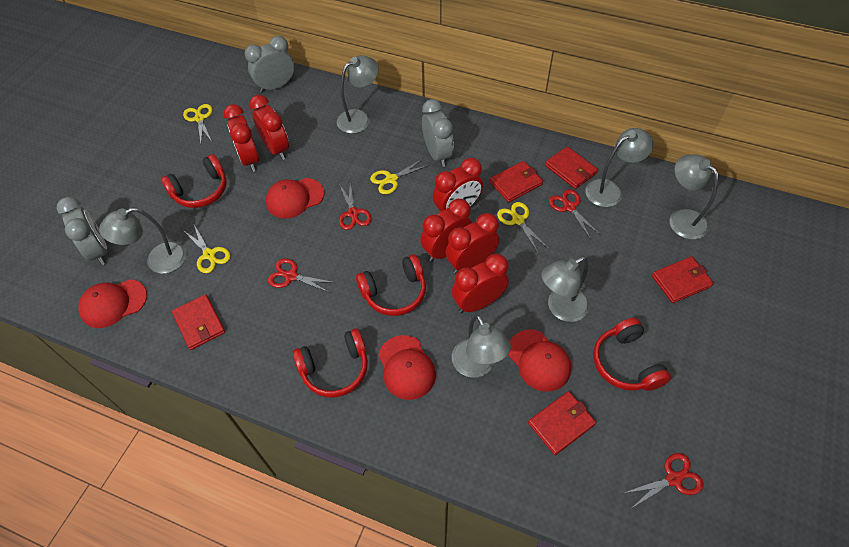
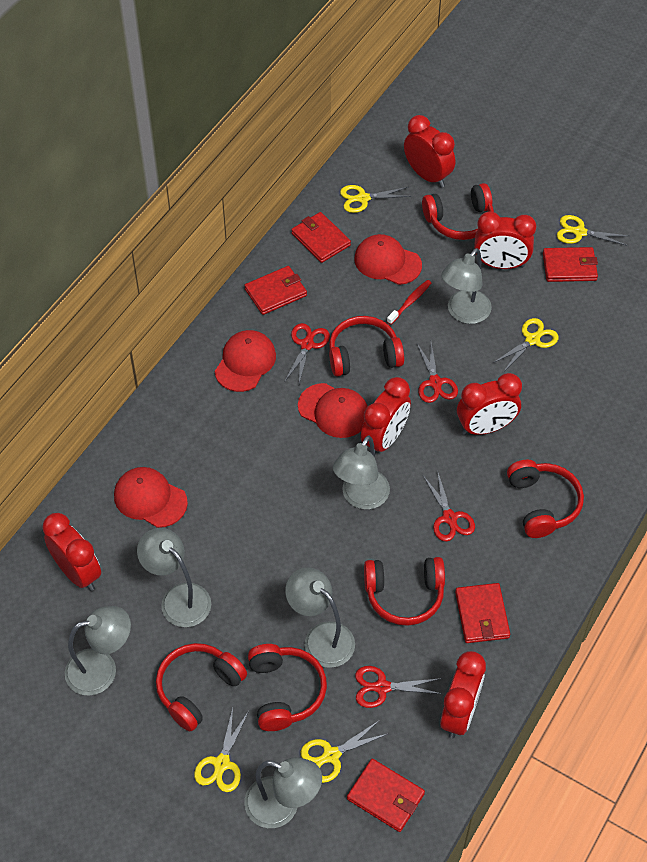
grey clock: 3 -> 0
red headphones: 4 -> 6
red toothbrush: 0 -> 1
yellow scissors: 4 -> 5

